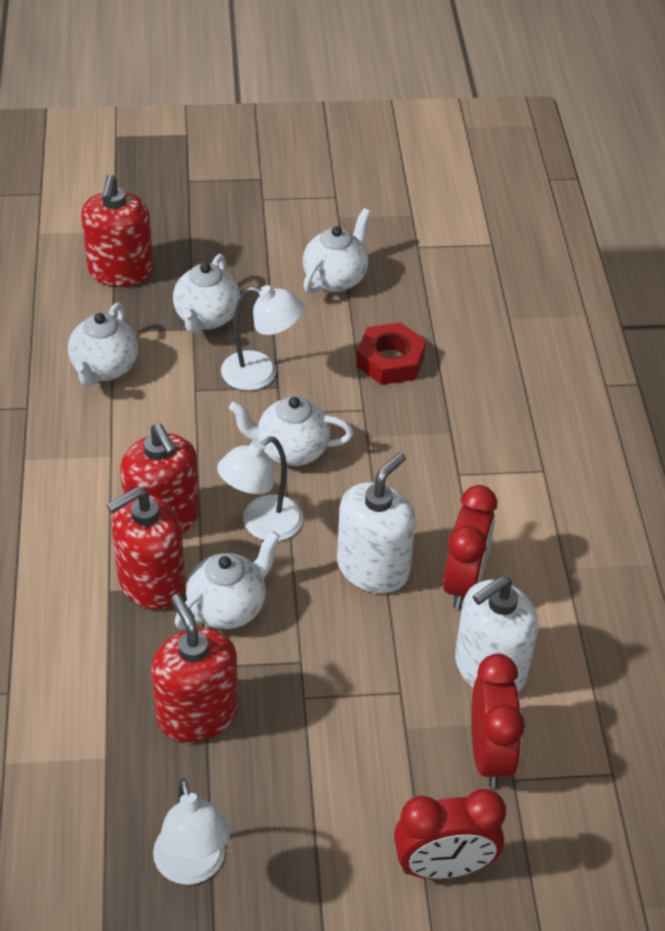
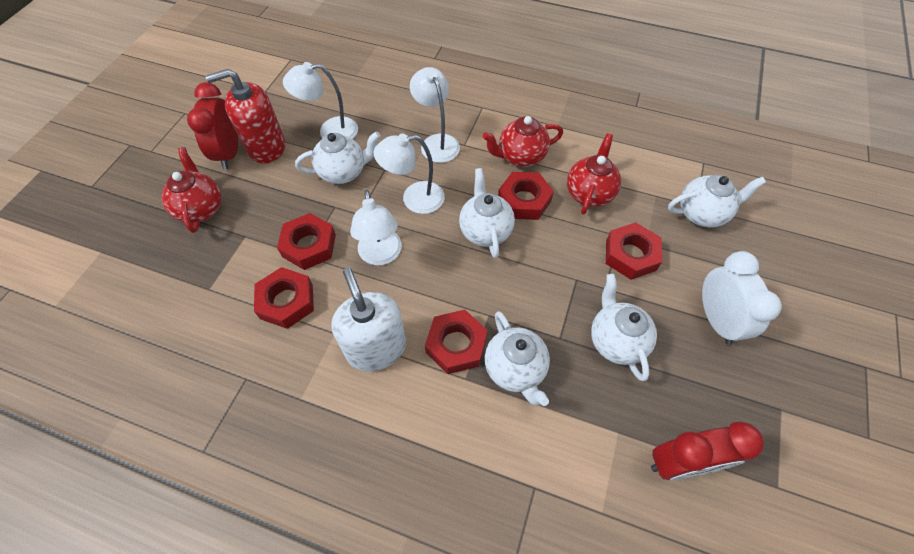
red clock: 3 -> 2
red nut: 1 -> 5
red soap dispenser: 4 -> 1
red teapot: 0 -> 3
white clock: 0 -> 1
white lamp: 3 -> 4
white soap dispenser: 2 -> 1

